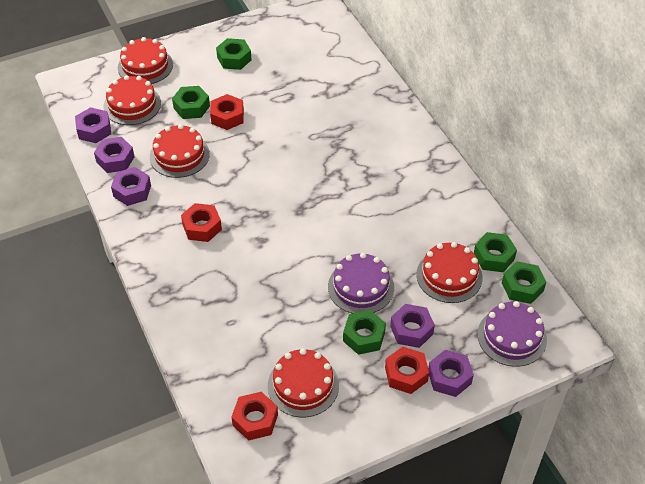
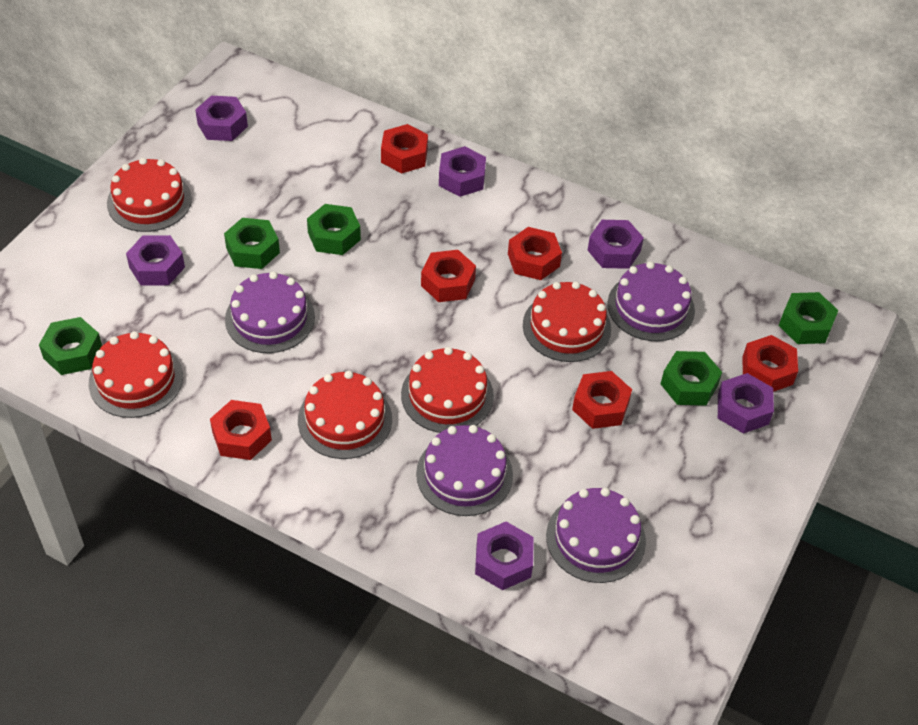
purple cake: 2 -> 4
purple nut: 5 -> 6
red nut: 4 -> 6

